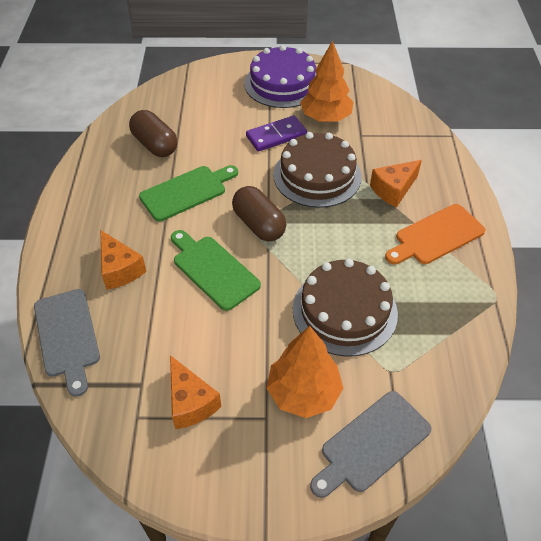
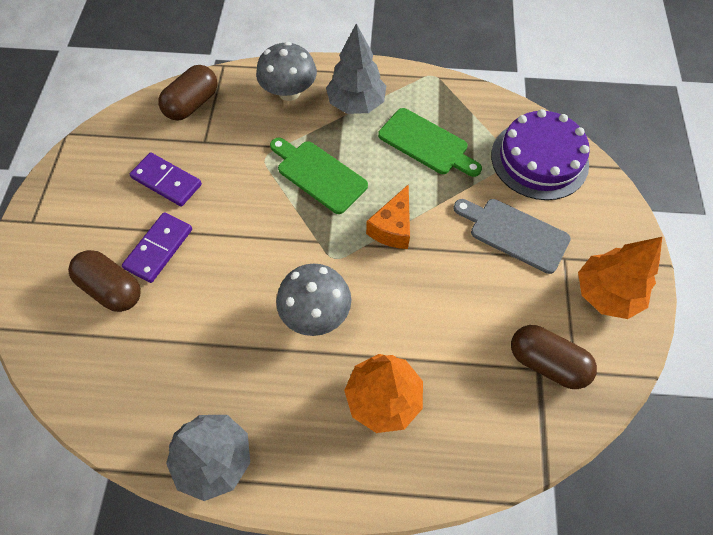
brown cake: 2 -> 0
brown capsule: 2 -> 3
grey cutting board: 2 -> 1
grey mushroom: 0 -> 2
grey tree: 0 -> 2
orange cheese: 3 -> 1
orange cutting board: 1 -> 0
purple domino: 1 -> 2

